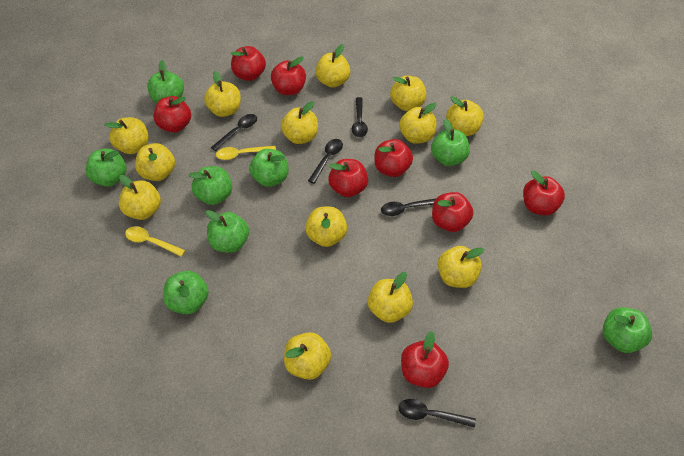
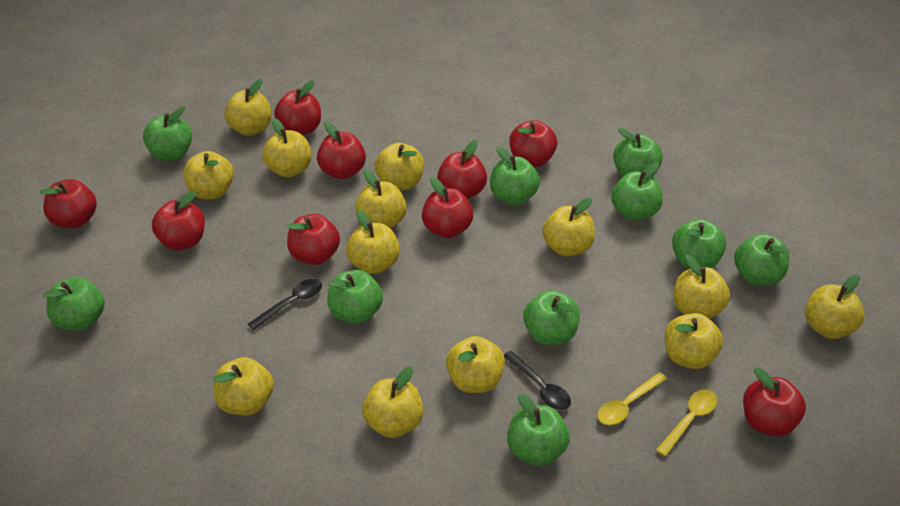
black spoon: 5 -> 2
green apple: 8 -> 10
red apple: 8 -> 9

